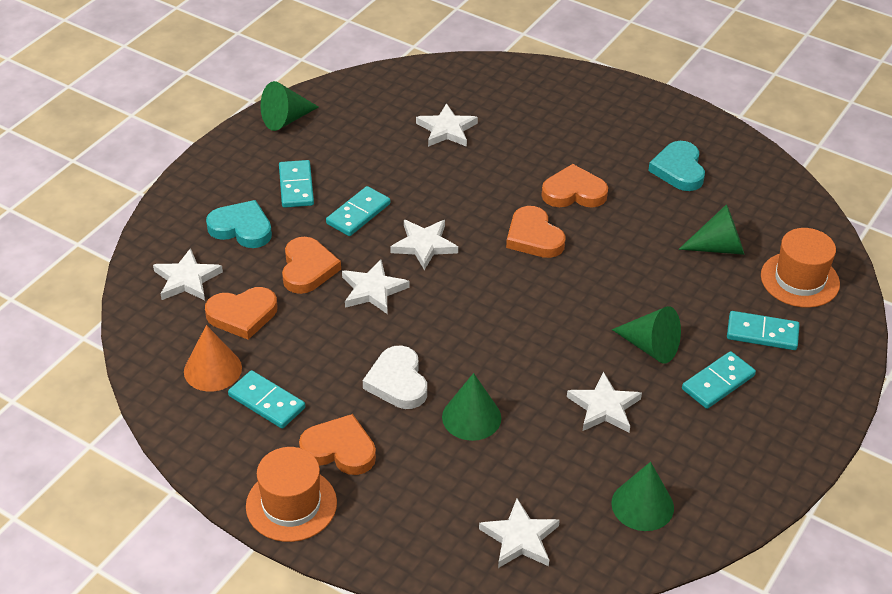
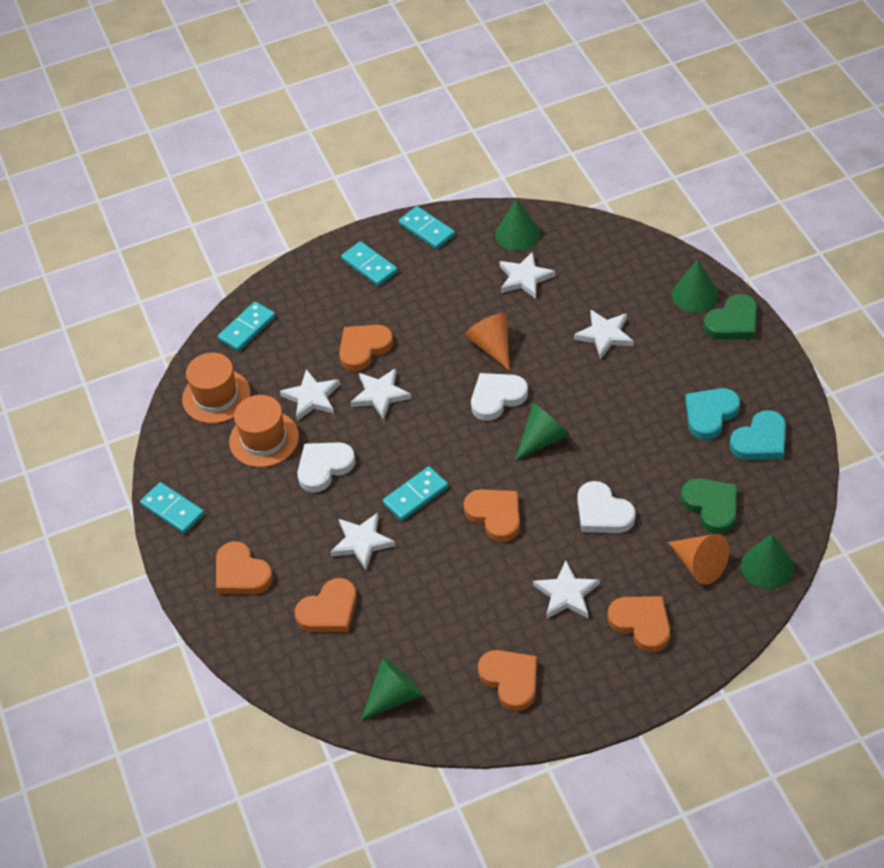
green heart: 0 -> 2
orange cone: 1 -> 2
orange heart: 5 -> 6
white heart: 1 -> 3

